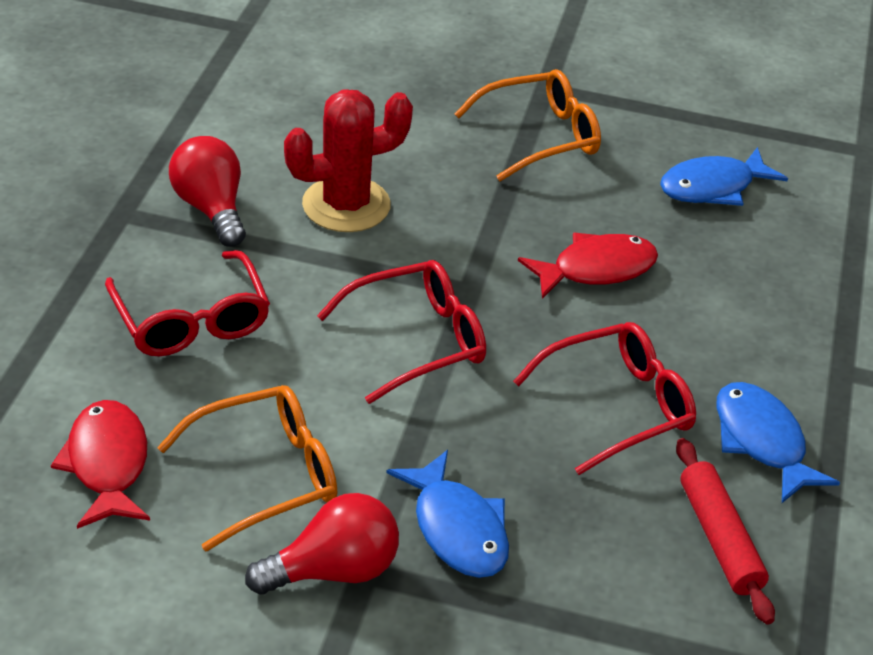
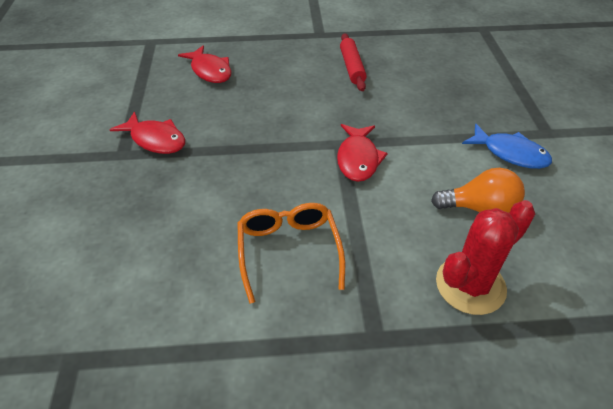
blue fish: 3 -> 1
orange glasses: 2 -> 1
orange light bulb: 0 -> 1
red fish: 2 -> 3
red glasses: 3 -> 0
red light bulb: 2 -> 0

